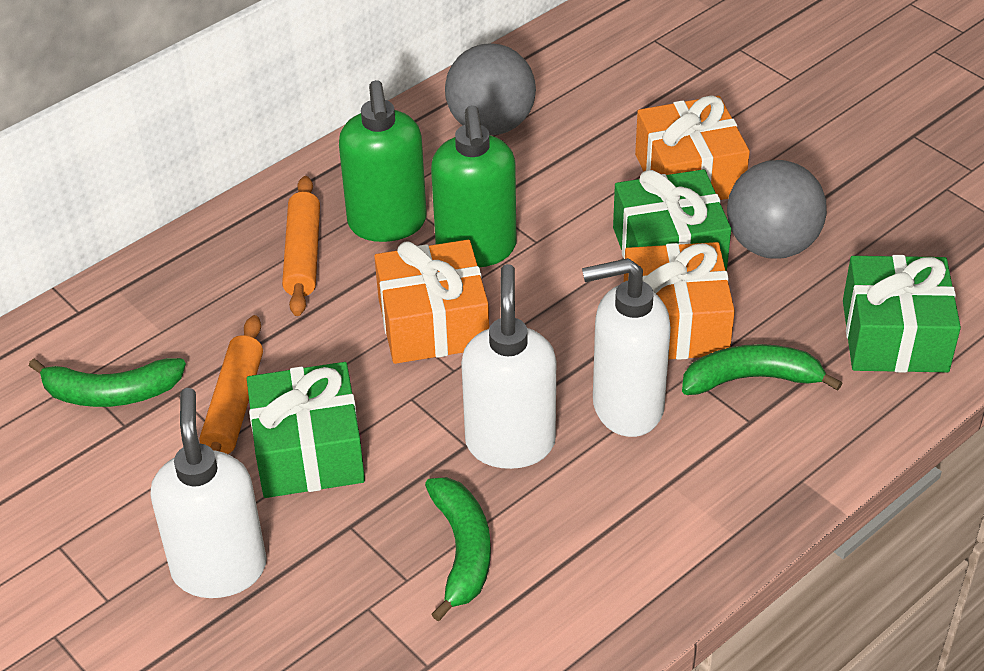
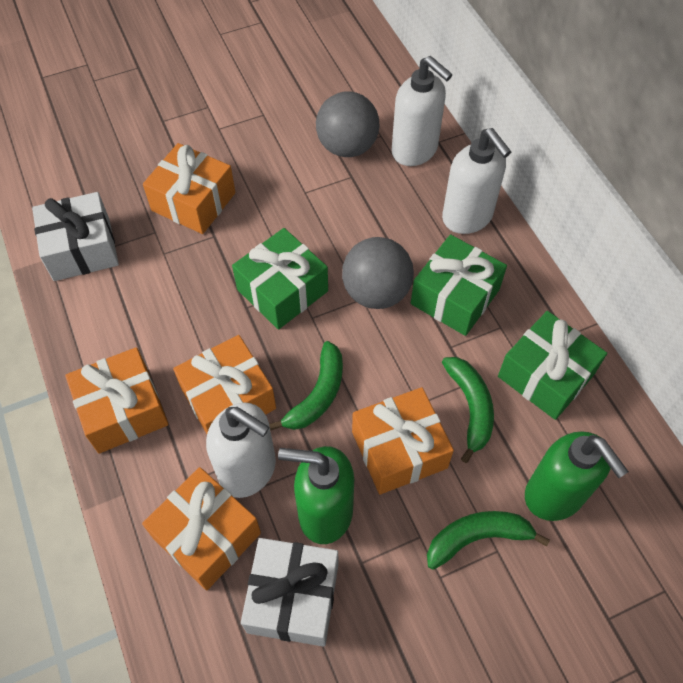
orange gift: 3 -> 5
orange rolling pin: 2 -> 0
white gift: 0 -> 2

